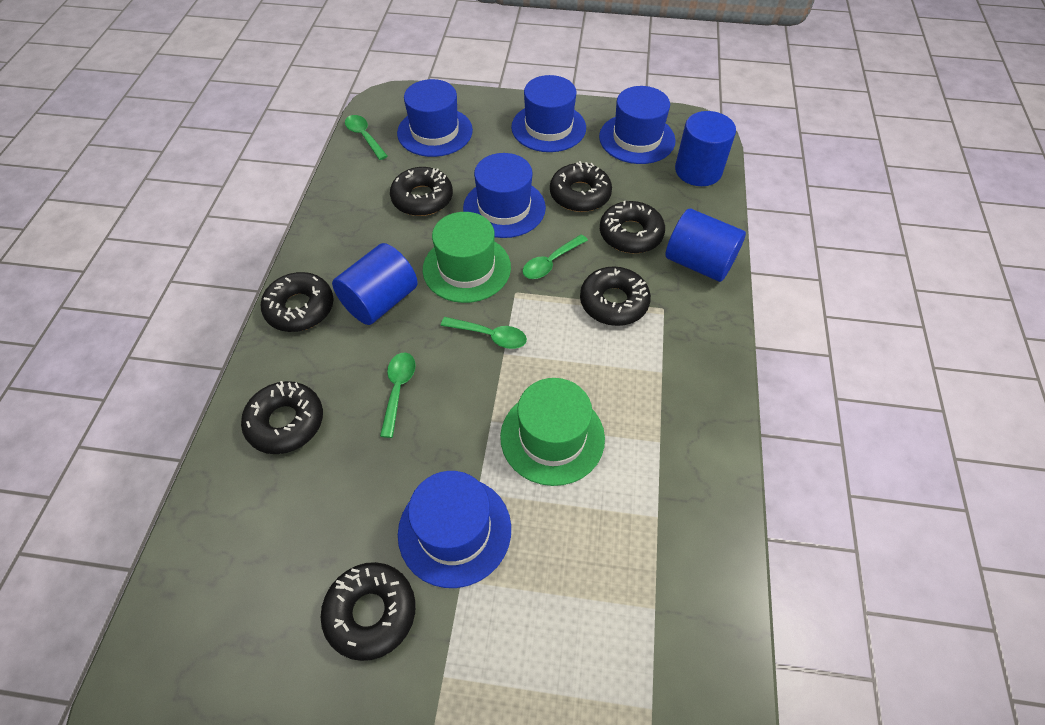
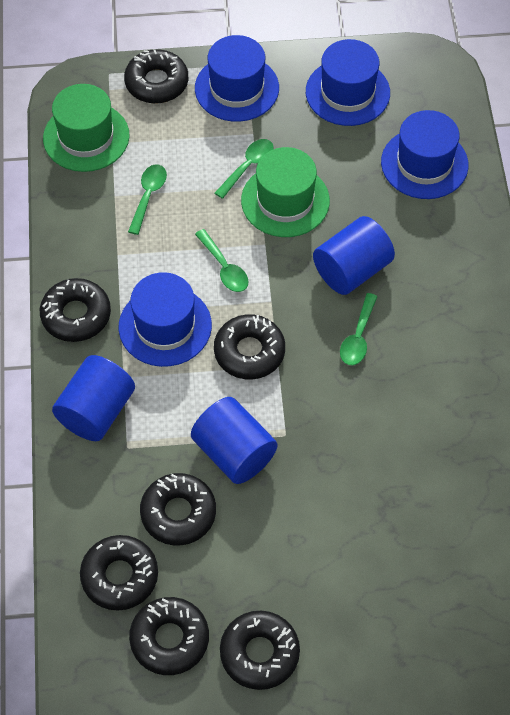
blue hat: 5 -> 4

